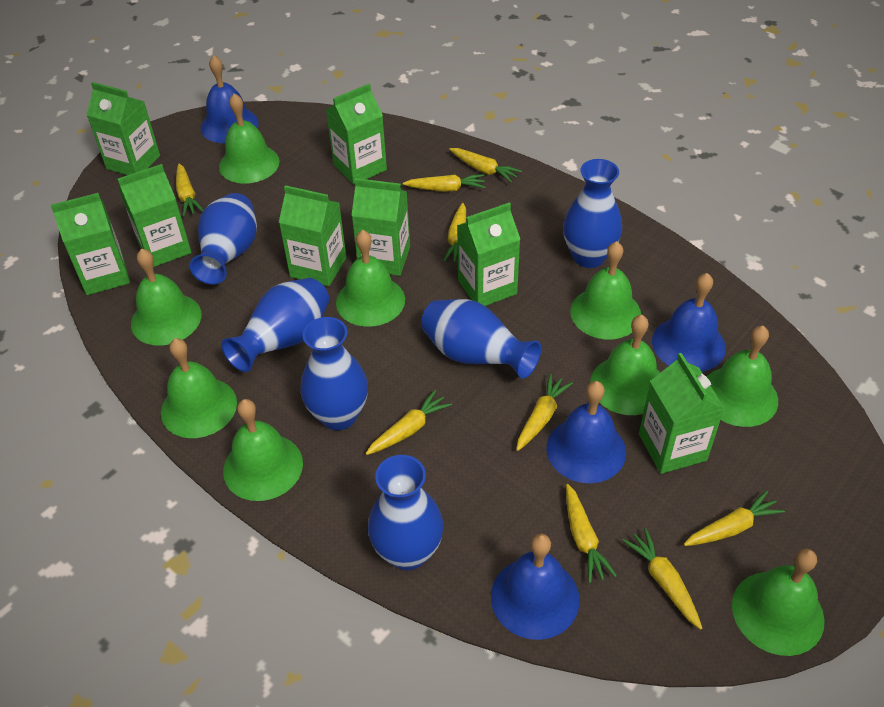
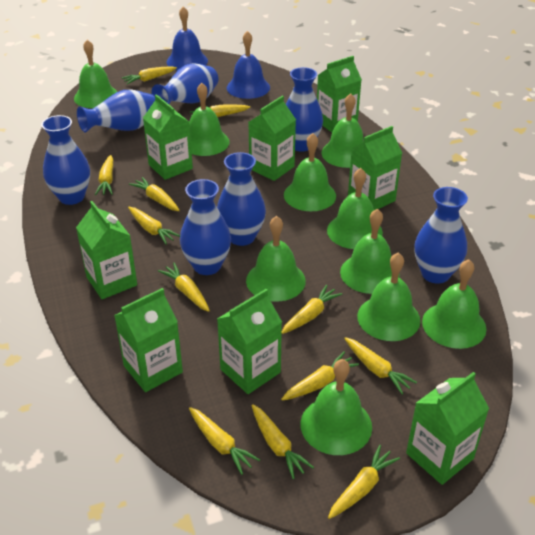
blue bell: 4 -> 2
blue vase: 6 -> 7
green bell: 9 -> 10
yellow carrot: 9 -> 12

